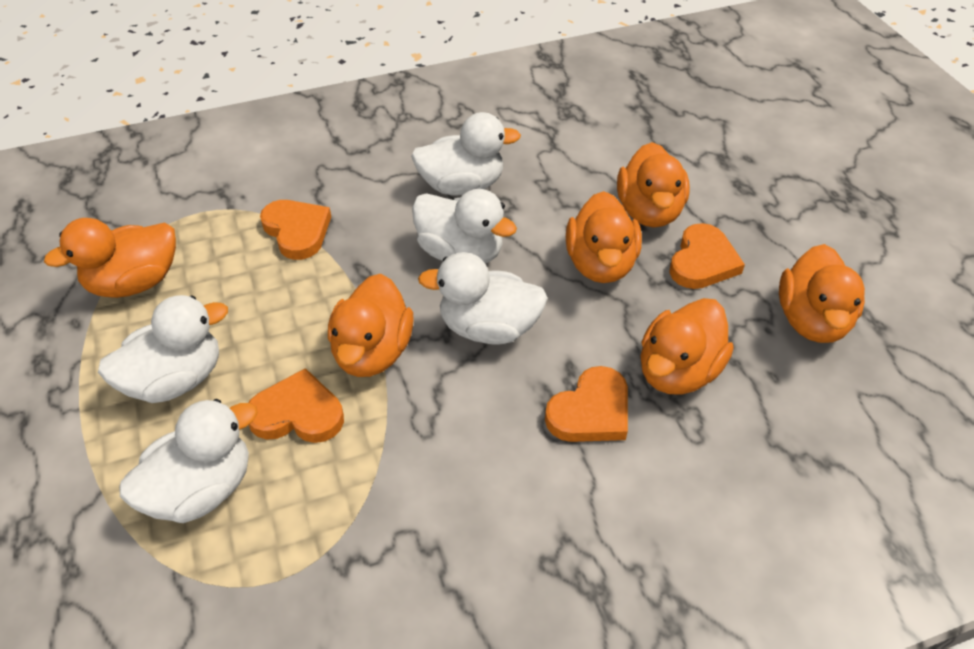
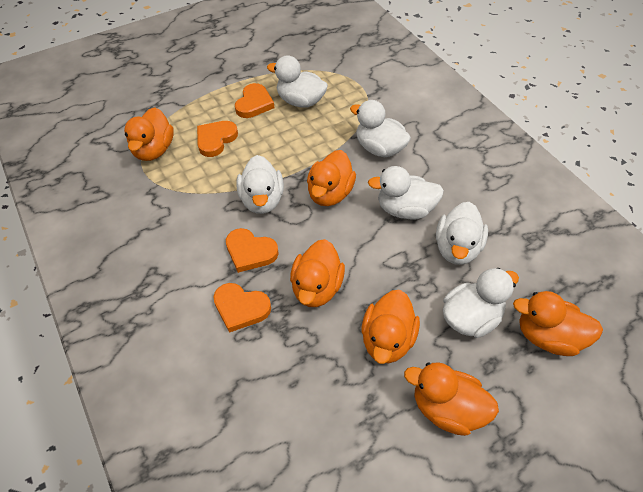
white duck: 5 -> 6

